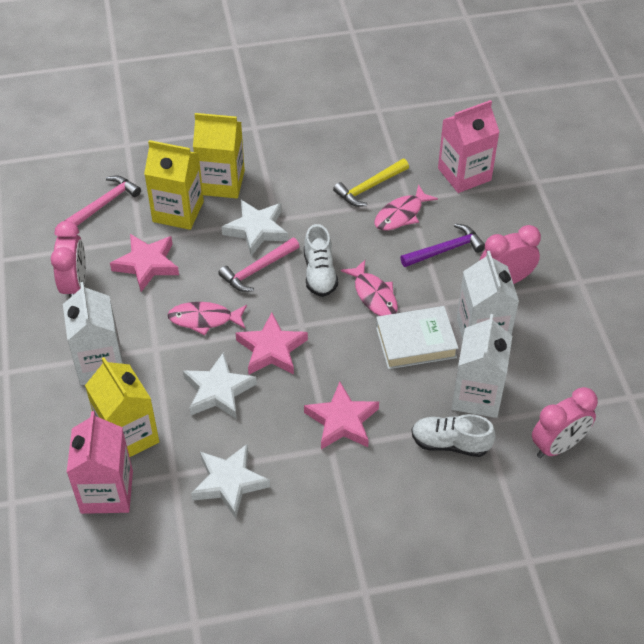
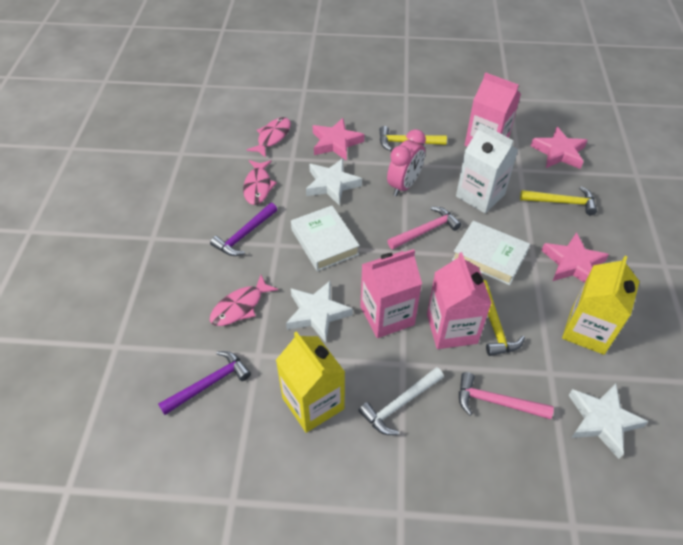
pink carton: 2 -> 3
pink clock: 3 -> 1
purple hammer: 1 -> 2
white book: 1 -> 2
white carton: 3 -> 1
white hammer: 0 -> 1
white shoe: 2 -> 0
yellow carton: 3 -> 2
yellow hammer: 1 -> 3

